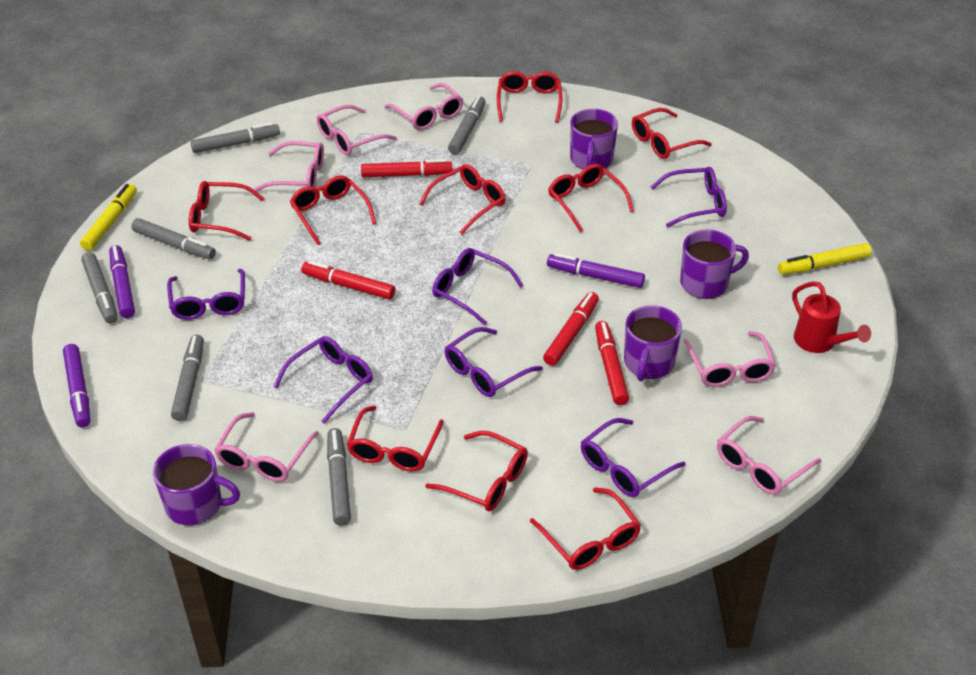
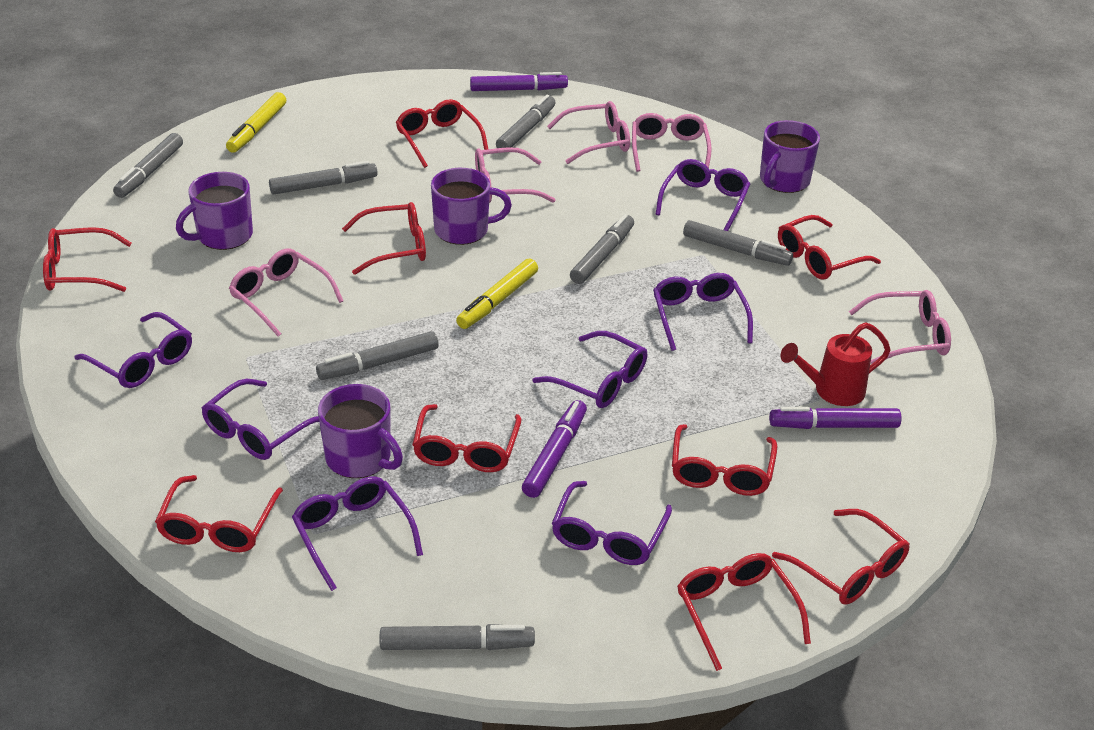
grey marker: 6 -> 7
pink glasses: 6 -> 5
purple glasses: 6 -> 7
red marker: 4 -> 0

